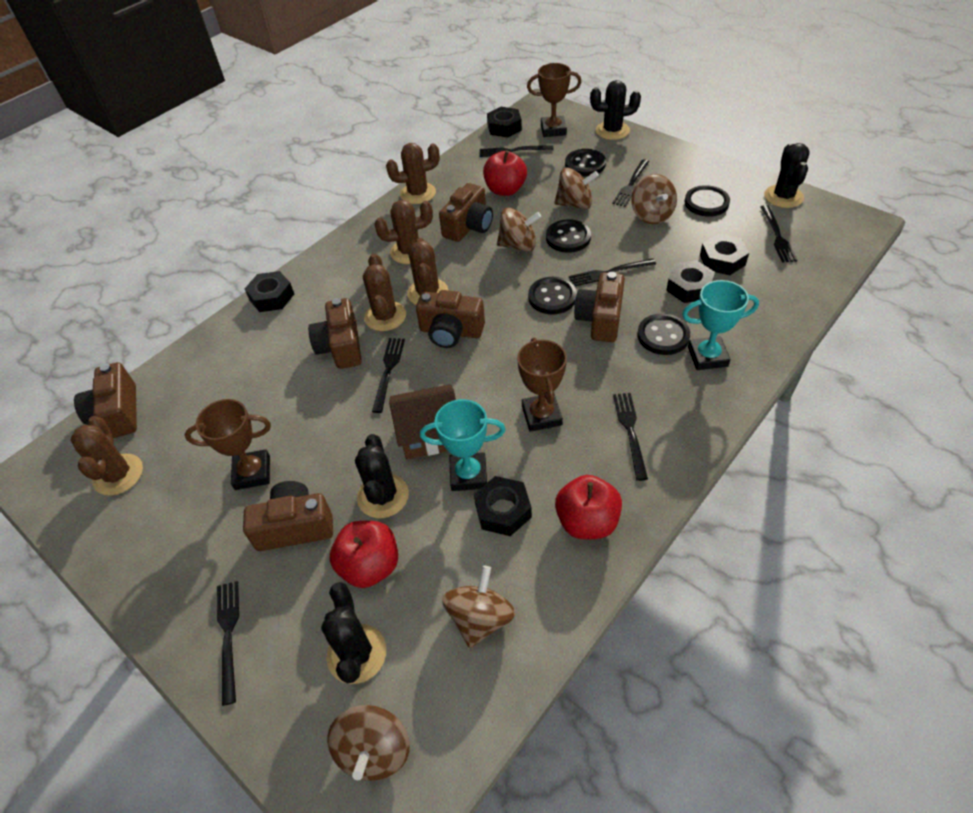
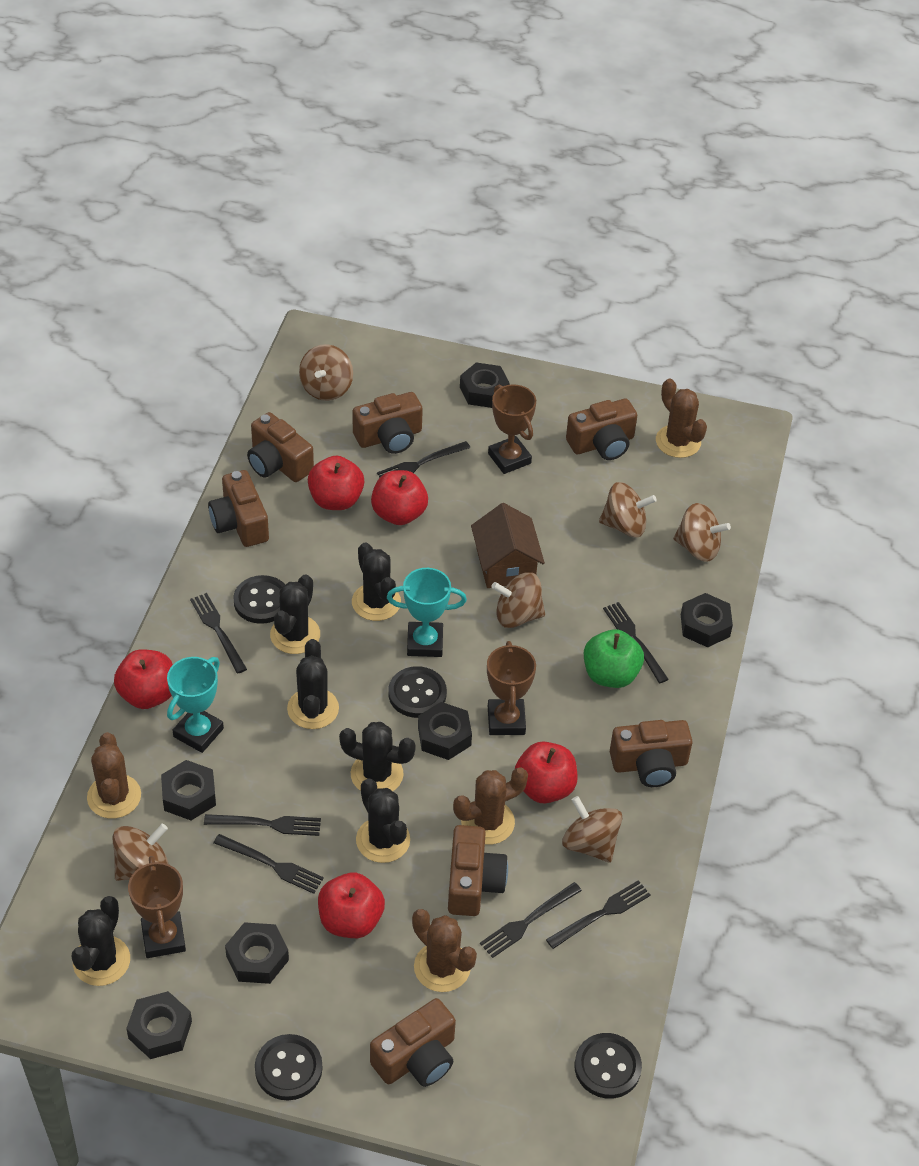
black button: 5 -> 4
black cactus: 4 -> 6
black nut: 5 -> 6
brown cactus: 5 -> 4
brown camera: 6 -> 7
brown spinning top: 5 -> 6
green apple: 0 -> 1
red apple: 3 -> 5

